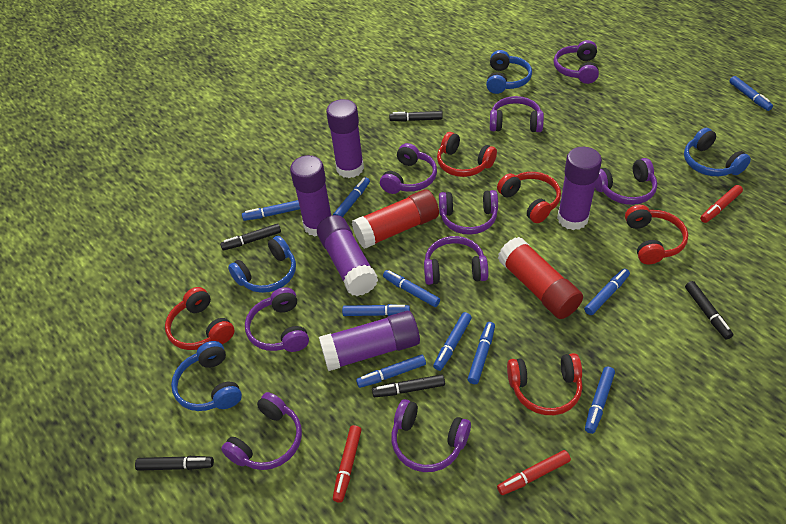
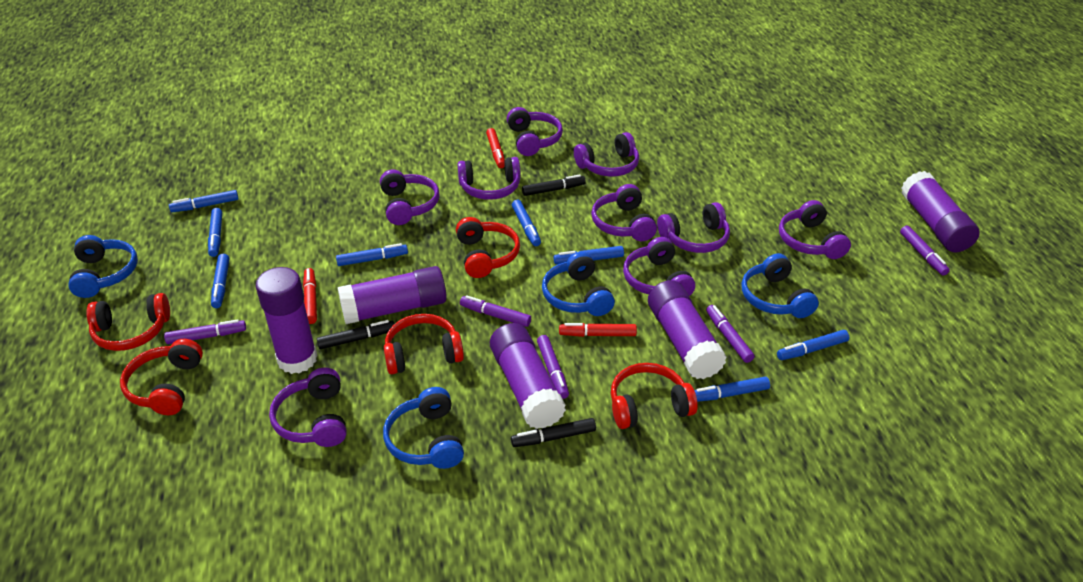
black marker: 5 -> 3
blue marker: 10 -> 8
purple marker: 0 -> 5
red glue stick: 2 -> 0

